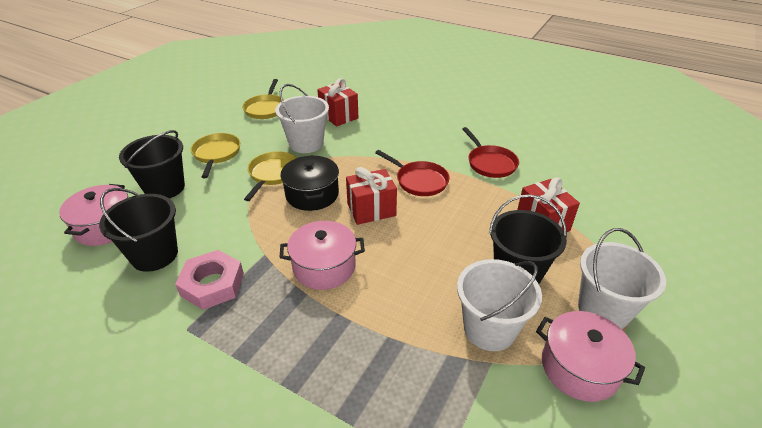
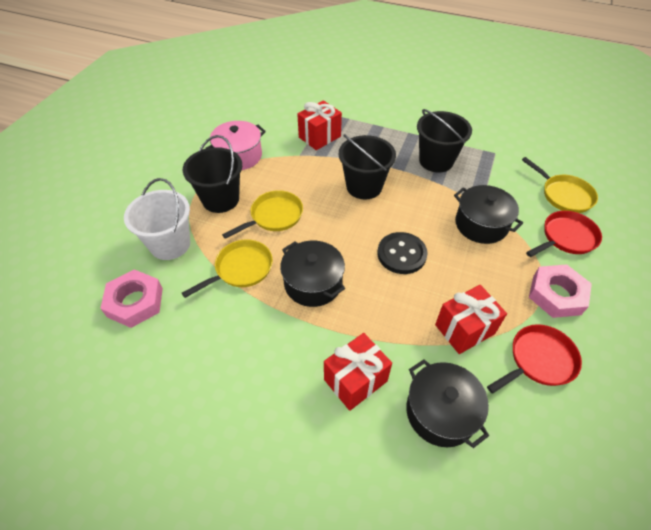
black button: 0 -> 1
black pot: 1 -> 3
pink nut: 1 -> 2
pink pot: 3 -> 1
white bucket: 3 -> 1

